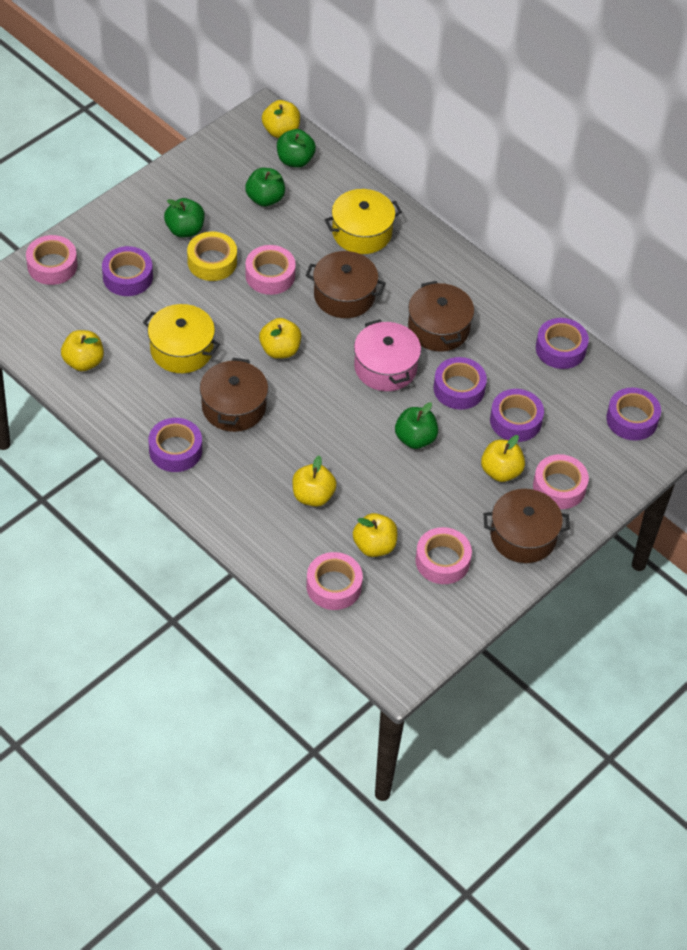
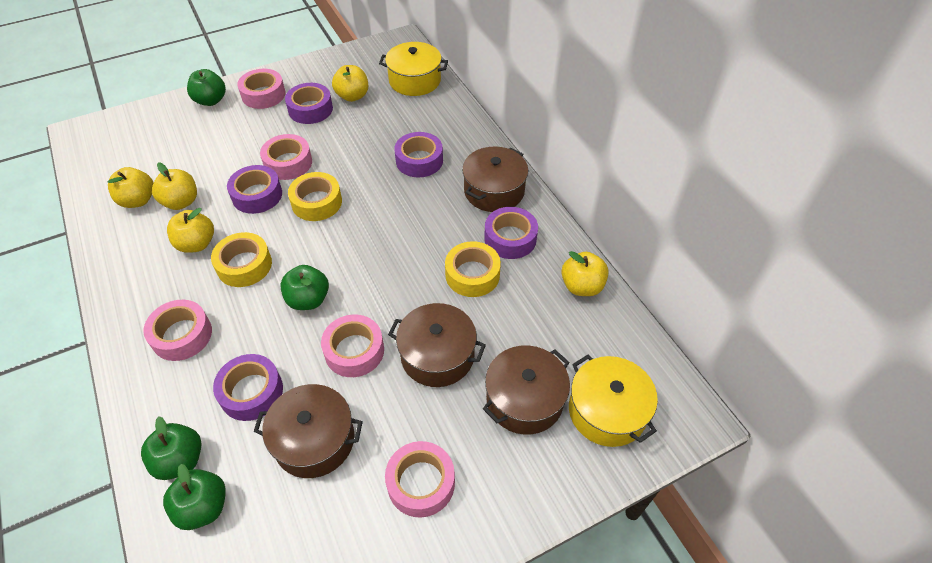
pink pot: 1 -> 0
purple tape: 6 -> 5
yellow apple: 6 -> 5
yellow tape: 1 -> 3

